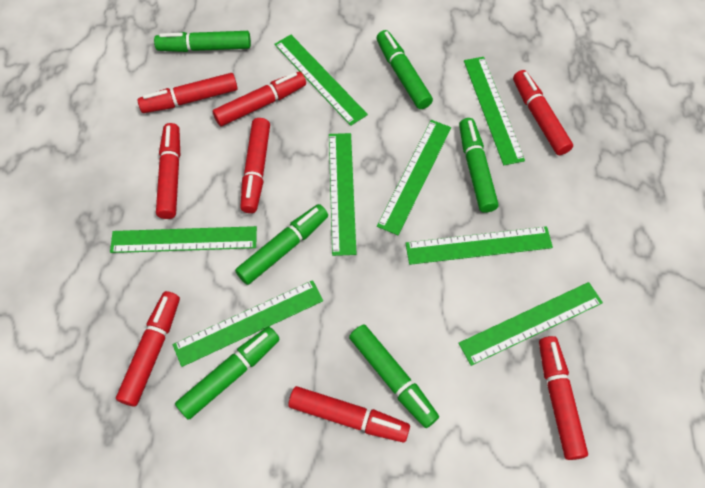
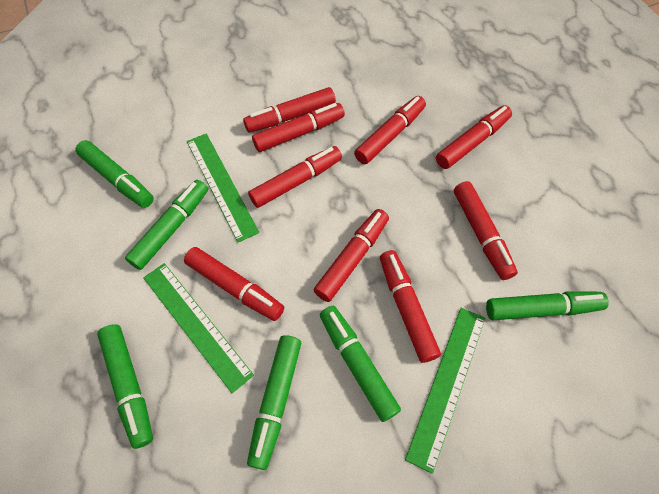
green ruler: 8 -> 3
red marker: 8 -> 9

